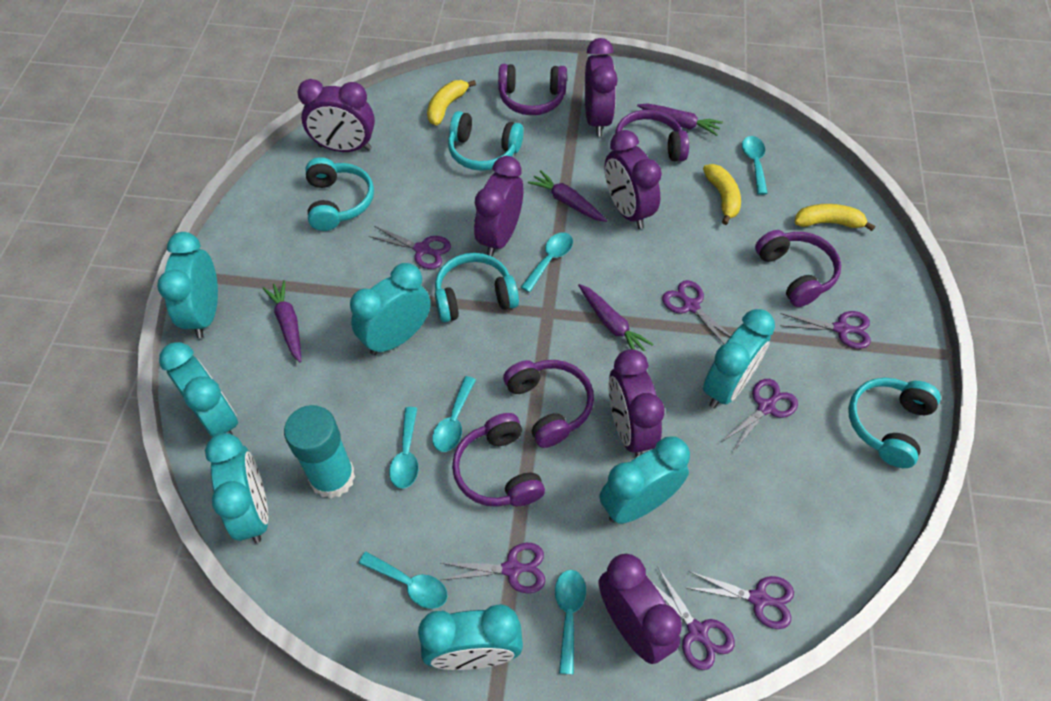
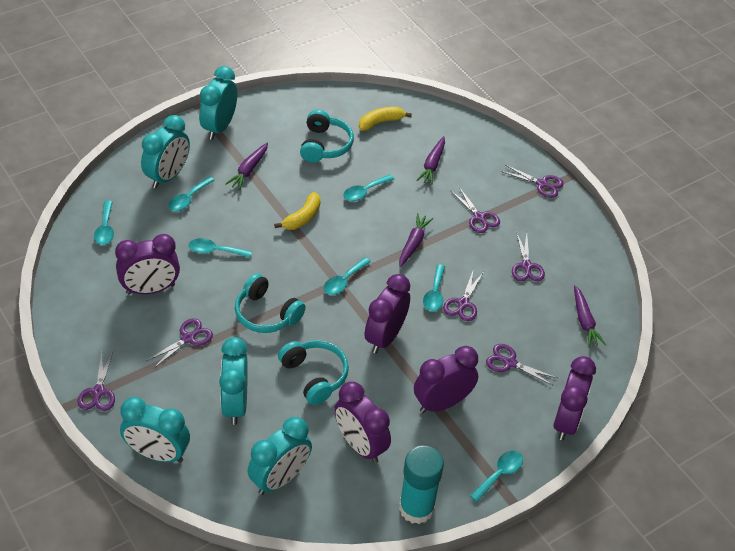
purple clock: 6 -> 5
purple headphones: 5 -> 0
turquoise clock: 7 -> 5
turquoise headphones: 4 -> 3
turquoise spoon: 6 -> 7
yellow banana: 3 -> 2

